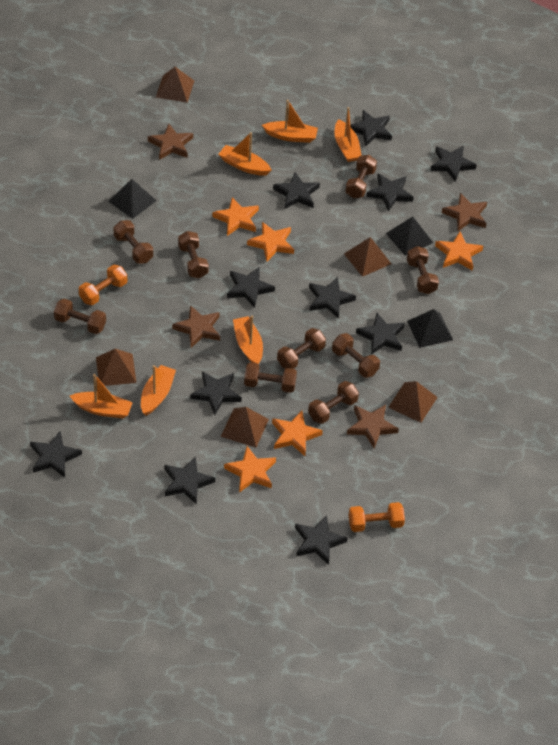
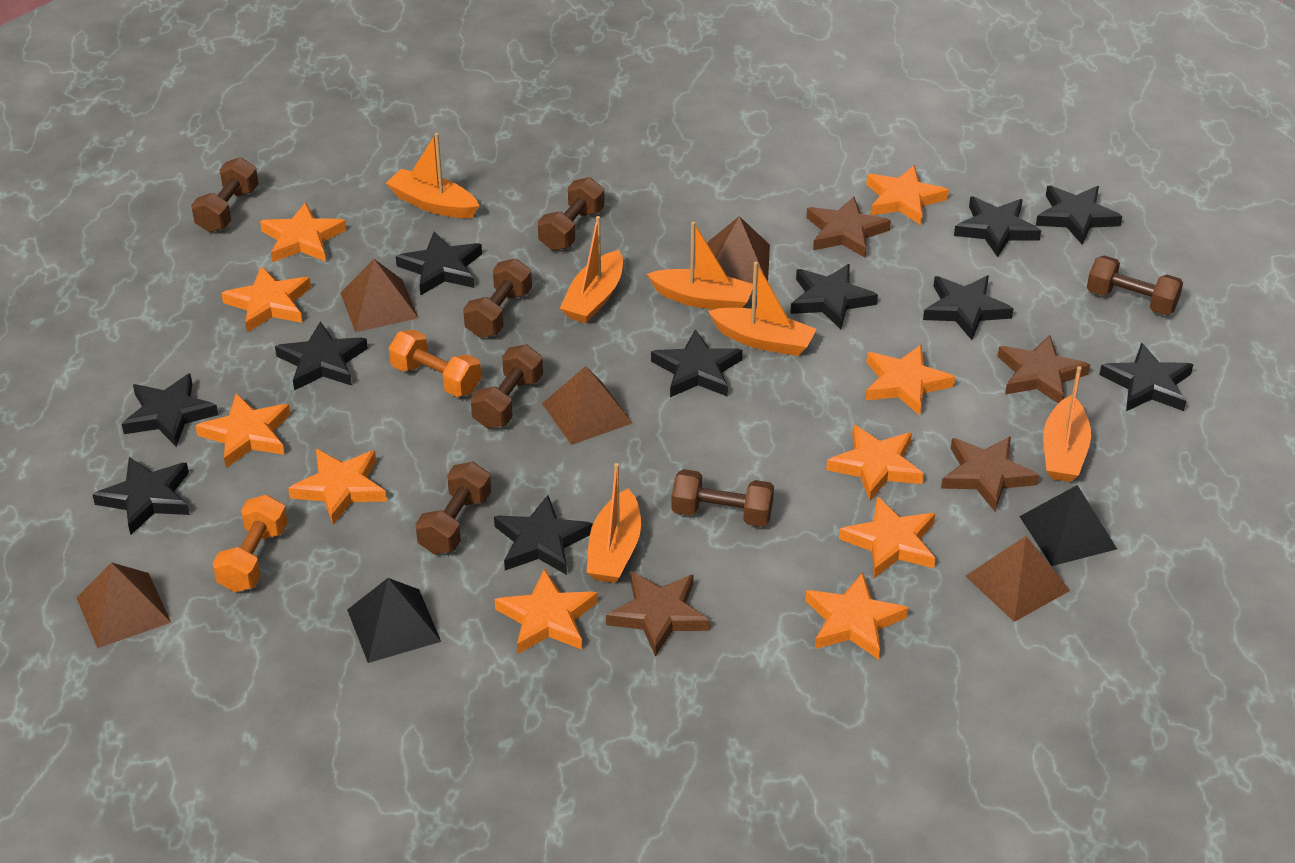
black pyramid: 3 -> 2
brown dumbbell: 9 -> 7
orange star: 5 -> 10

